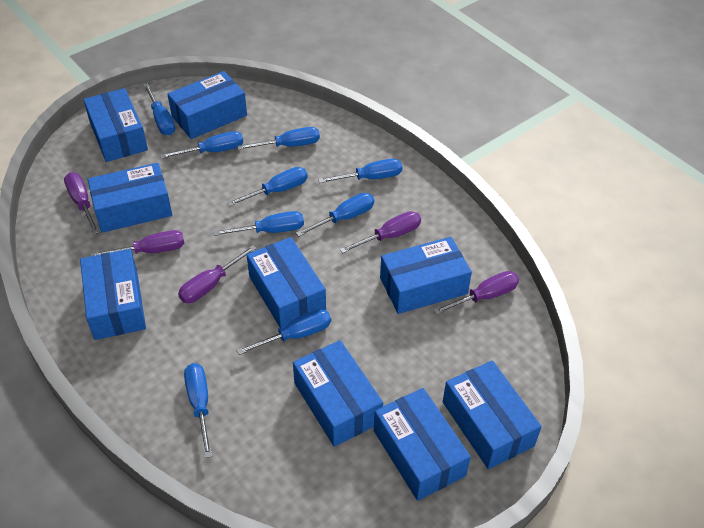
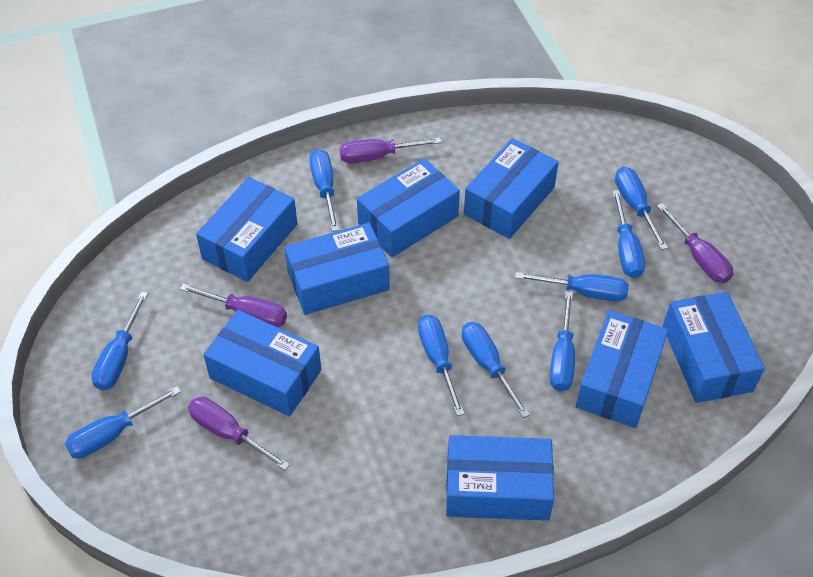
blue box: 9 -> 8
purple screwdriver: 5 -> 4

